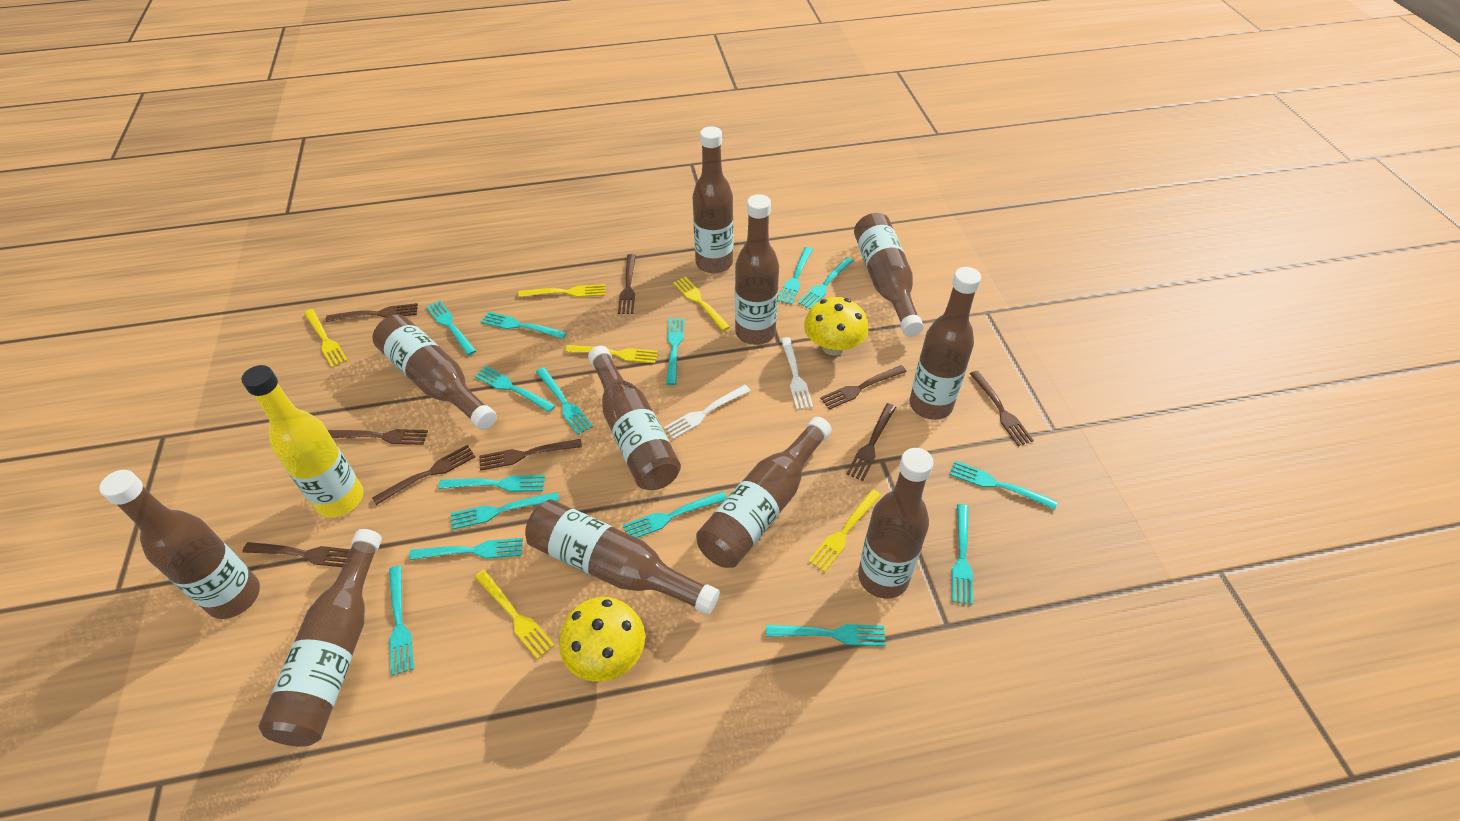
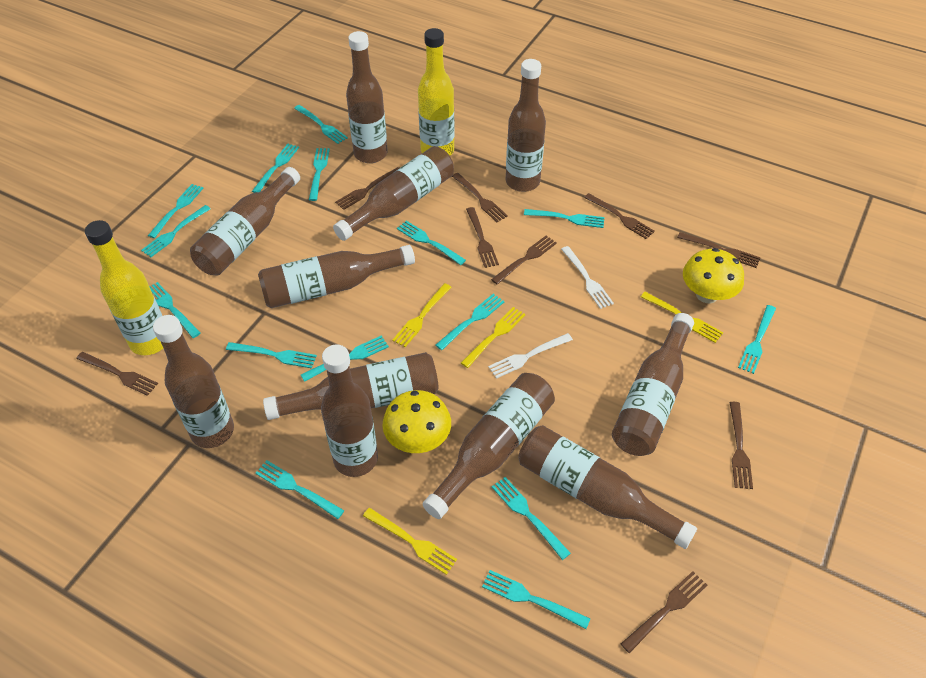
yellow bottle: 1 -> 2
yellow fork: 6 -> 4

